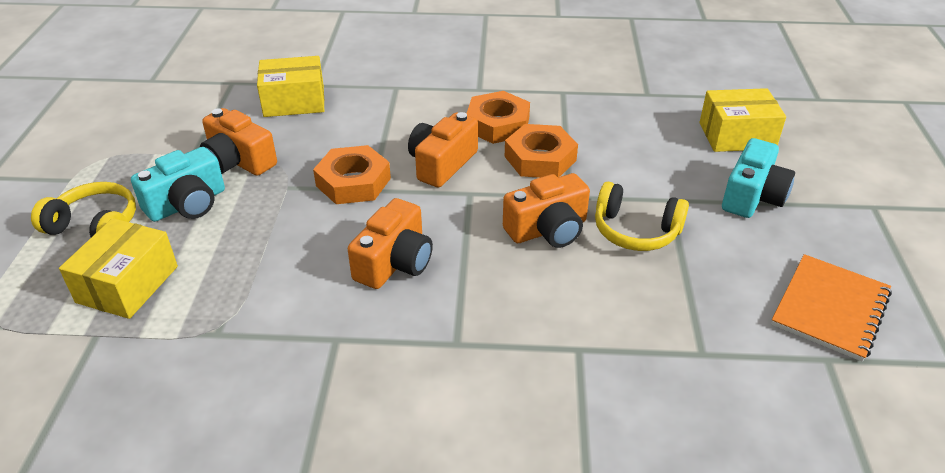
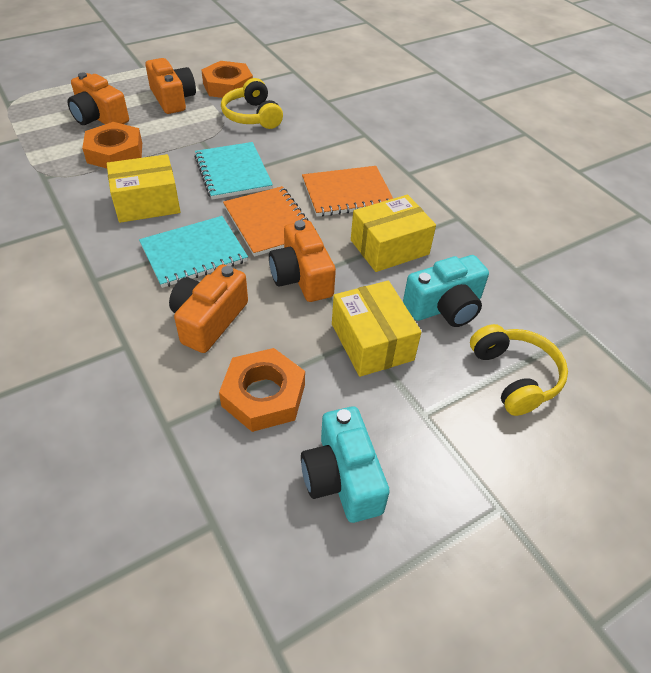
orange notebook: 1 -> 2
turquoise notebook: 0 -> 2

